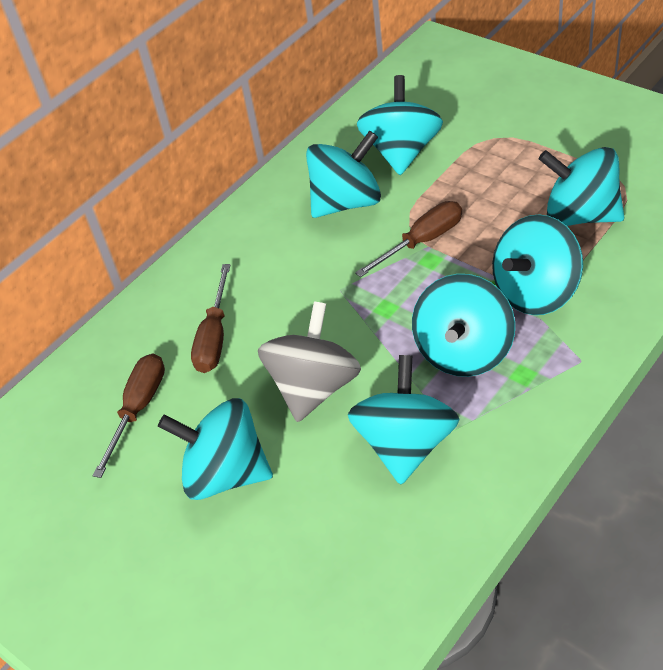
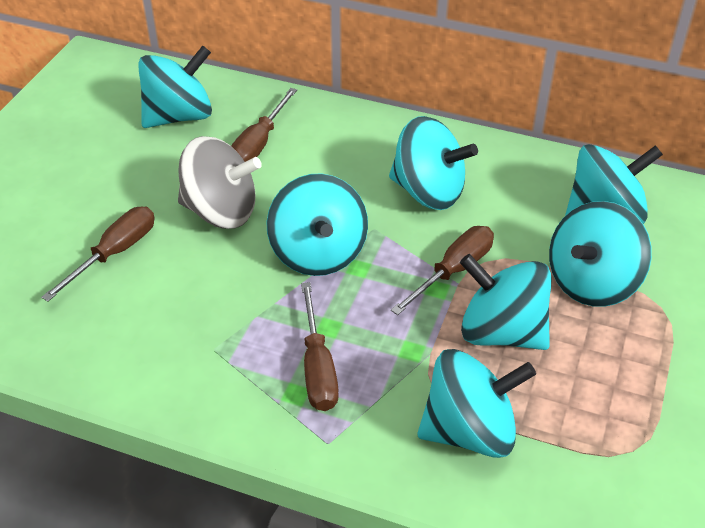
brown screwdriver: 3 -> 4

